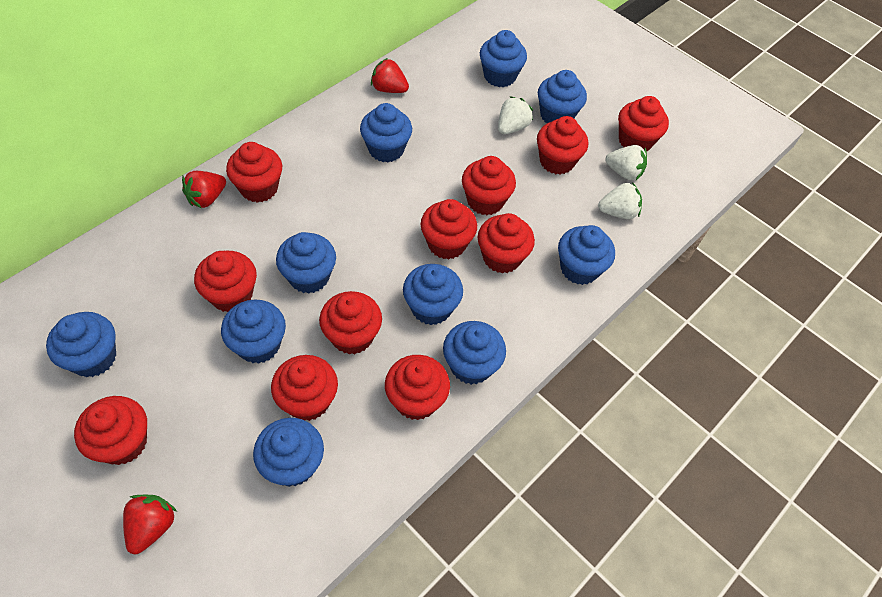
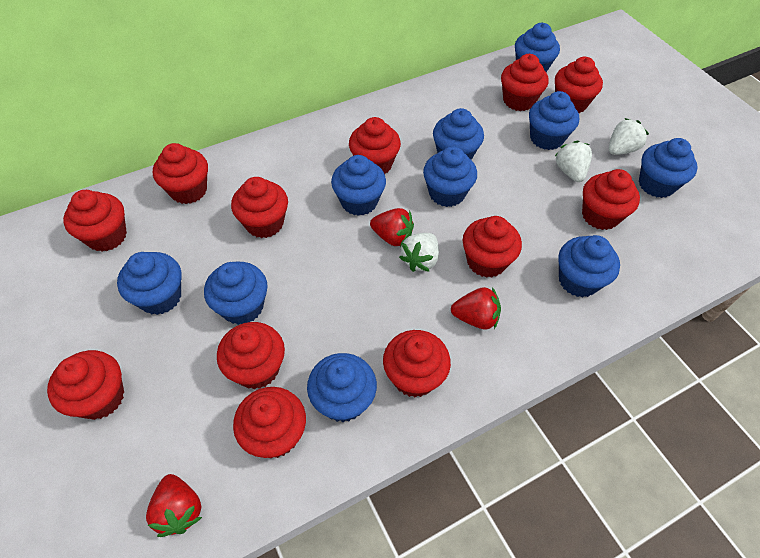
red cupcake: 11 -> 12

